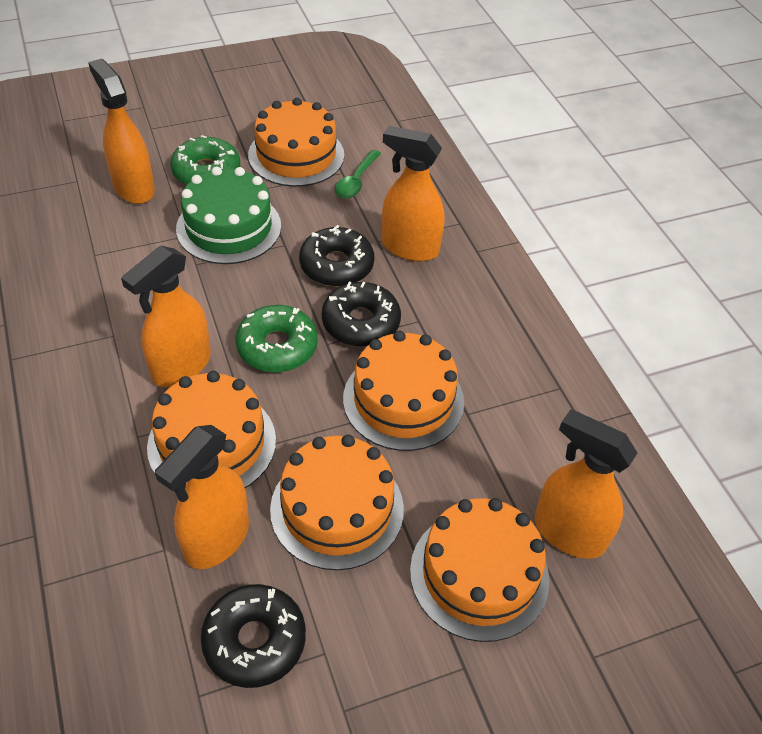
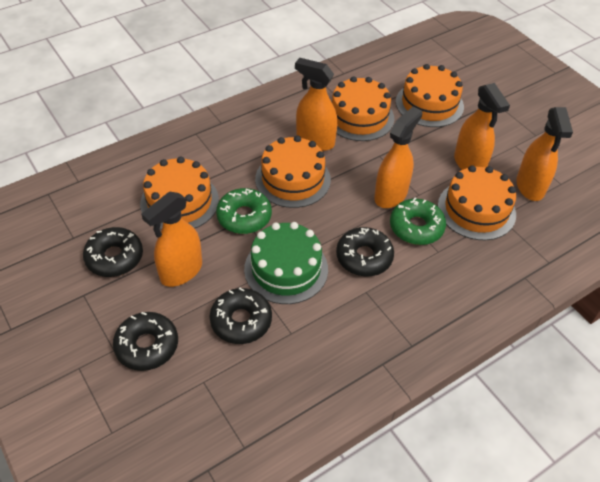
black donut: 3 -> 4
green spoon: 1 -> 0

